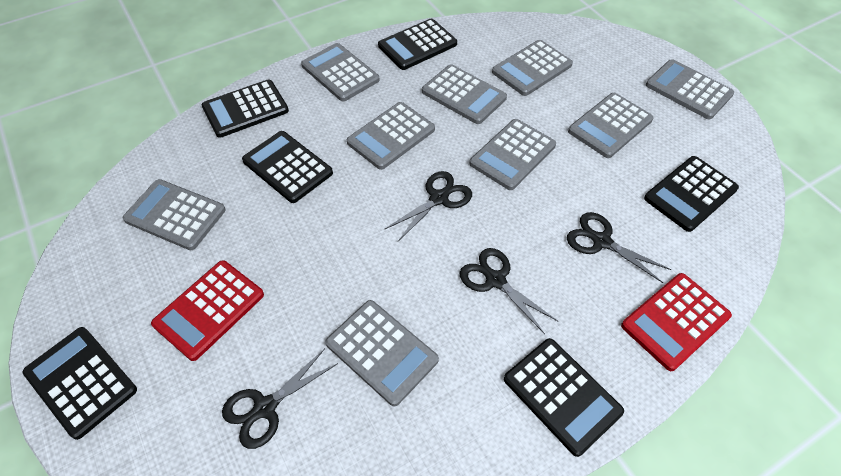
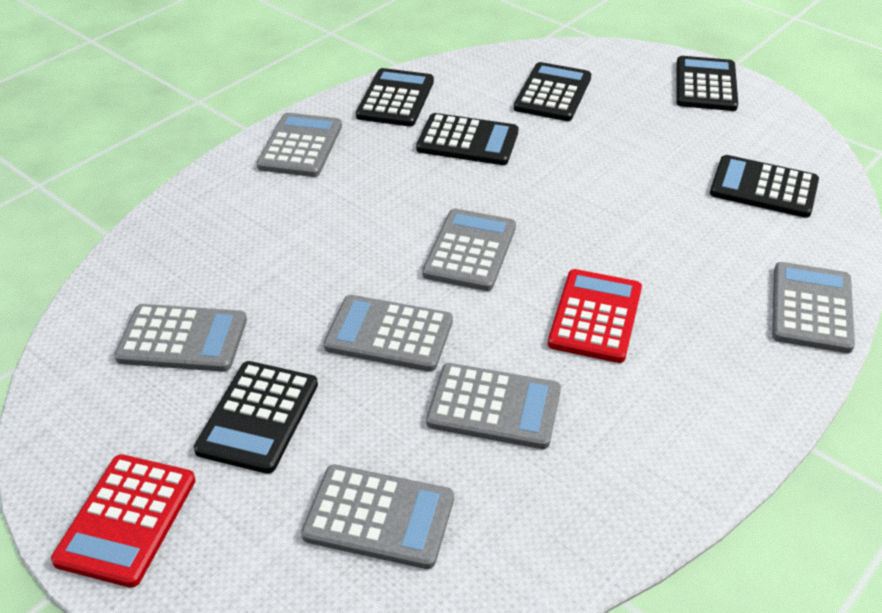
black scissors: 4 -> 0
grey calculator: 9 -> 7

